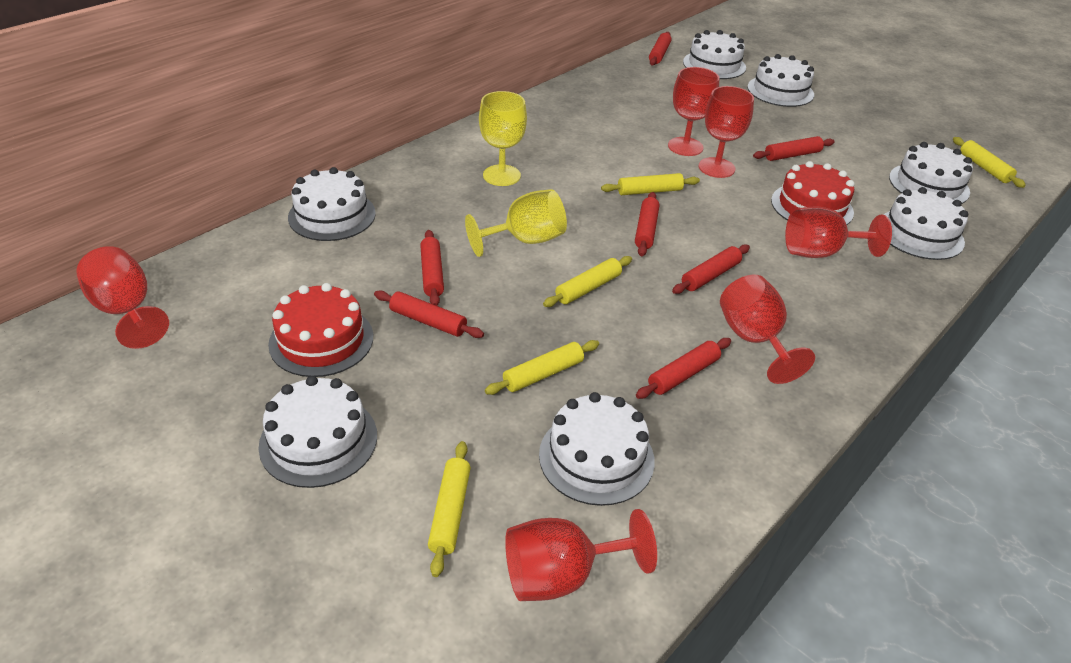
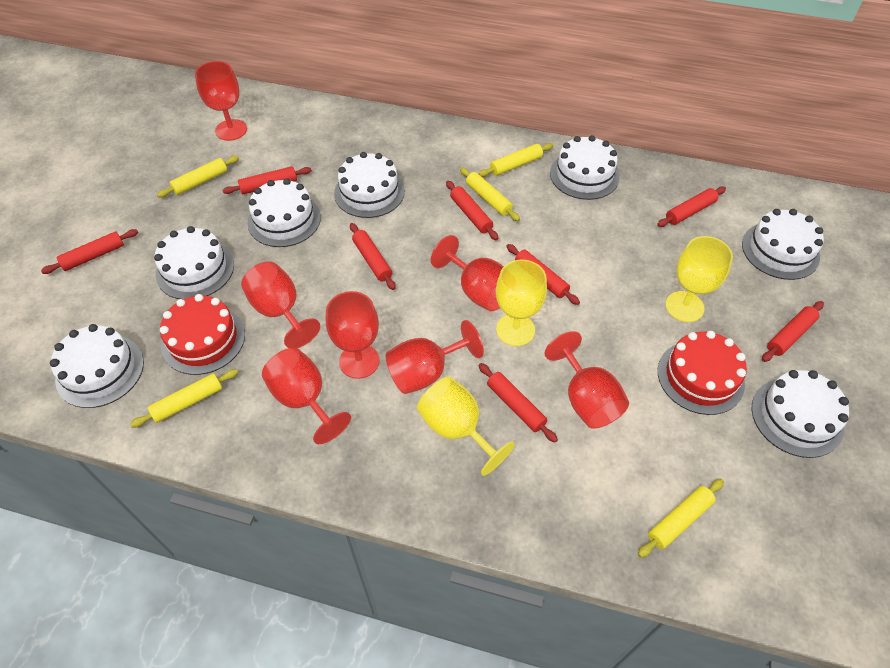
red goblet: 6 -> 7
red rolling pin: 7 -> 8
yellow goblet: 2 -> 3

